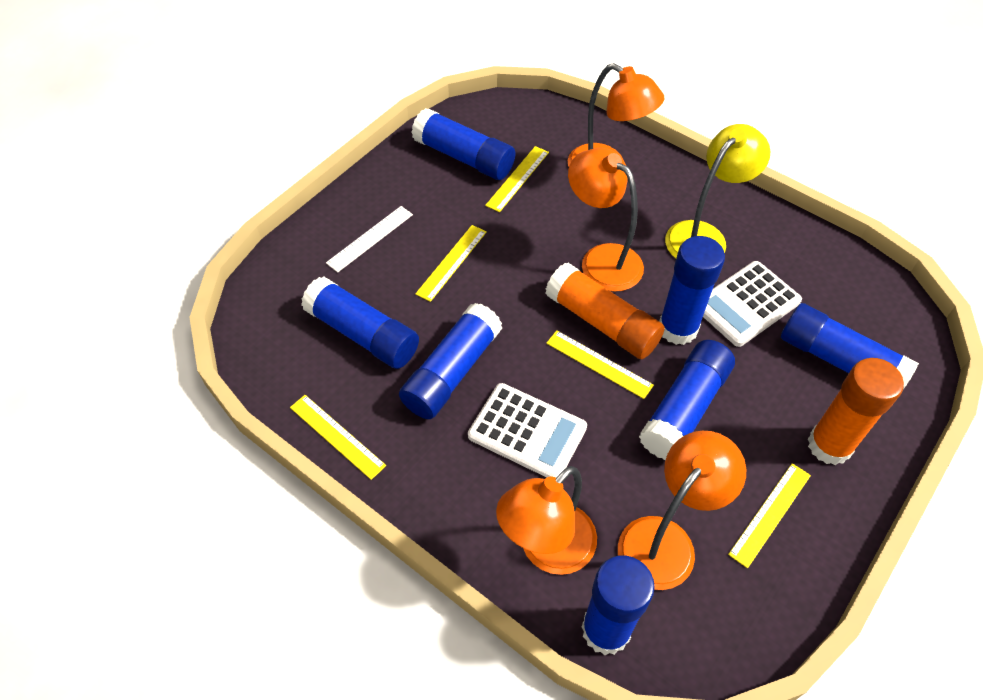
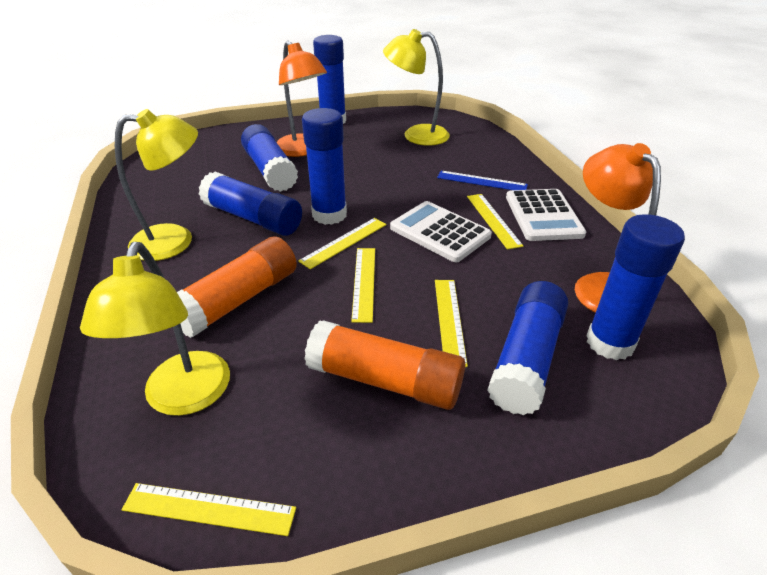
blue glue stick: 7 -> 6
blue ruler: 0 -> 1
orange lamp: 4 -> 2
white ruler: 1 -> 0
yellow lamp: 1 -> 3

